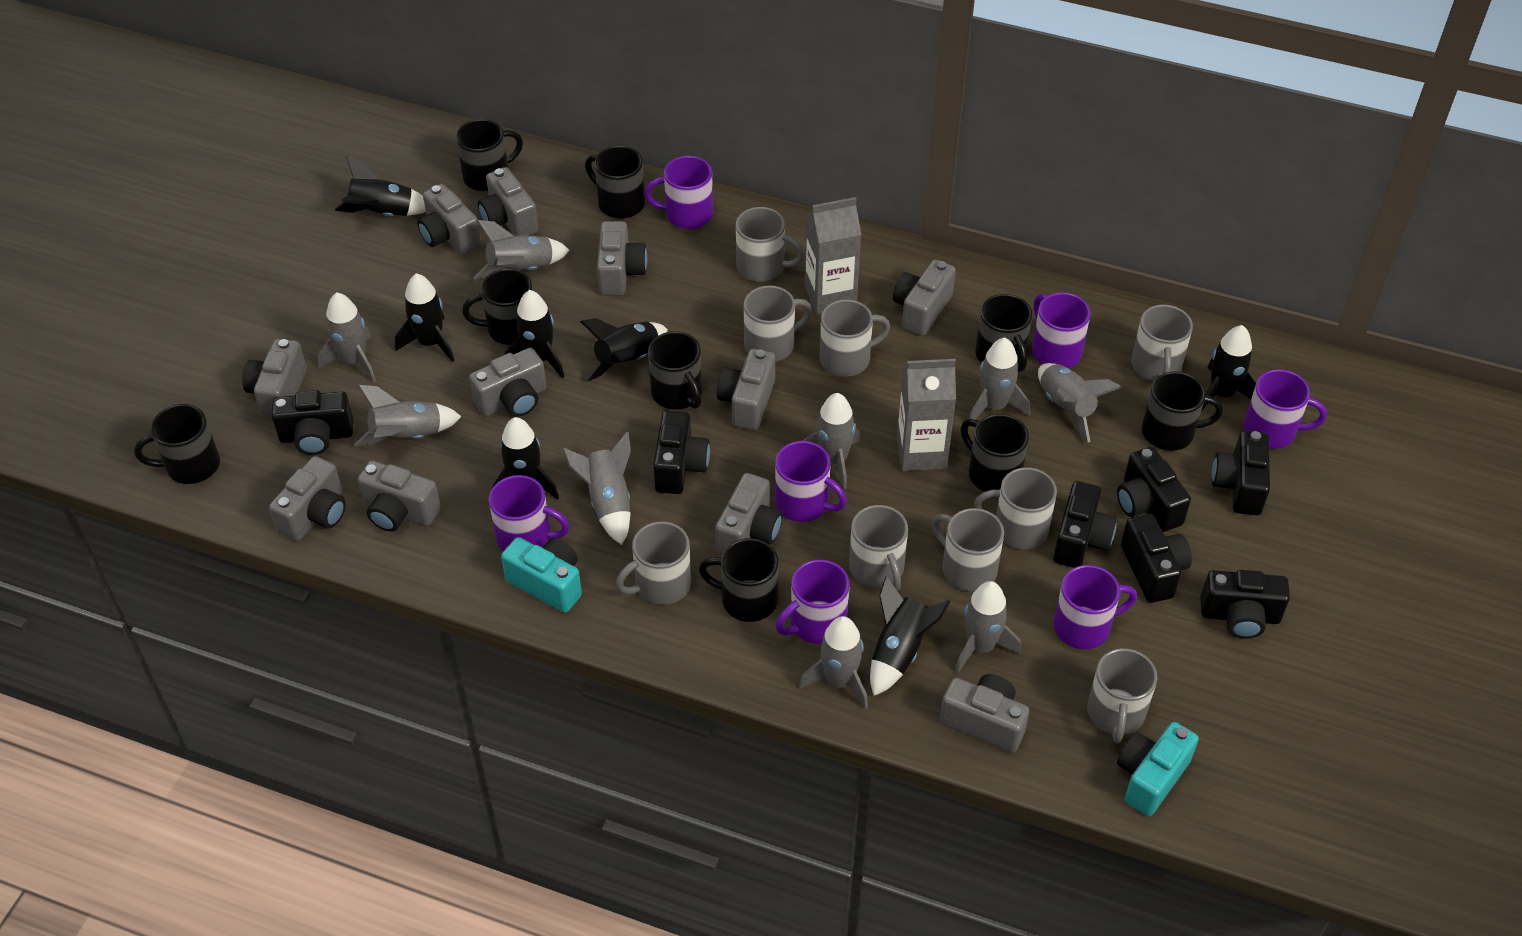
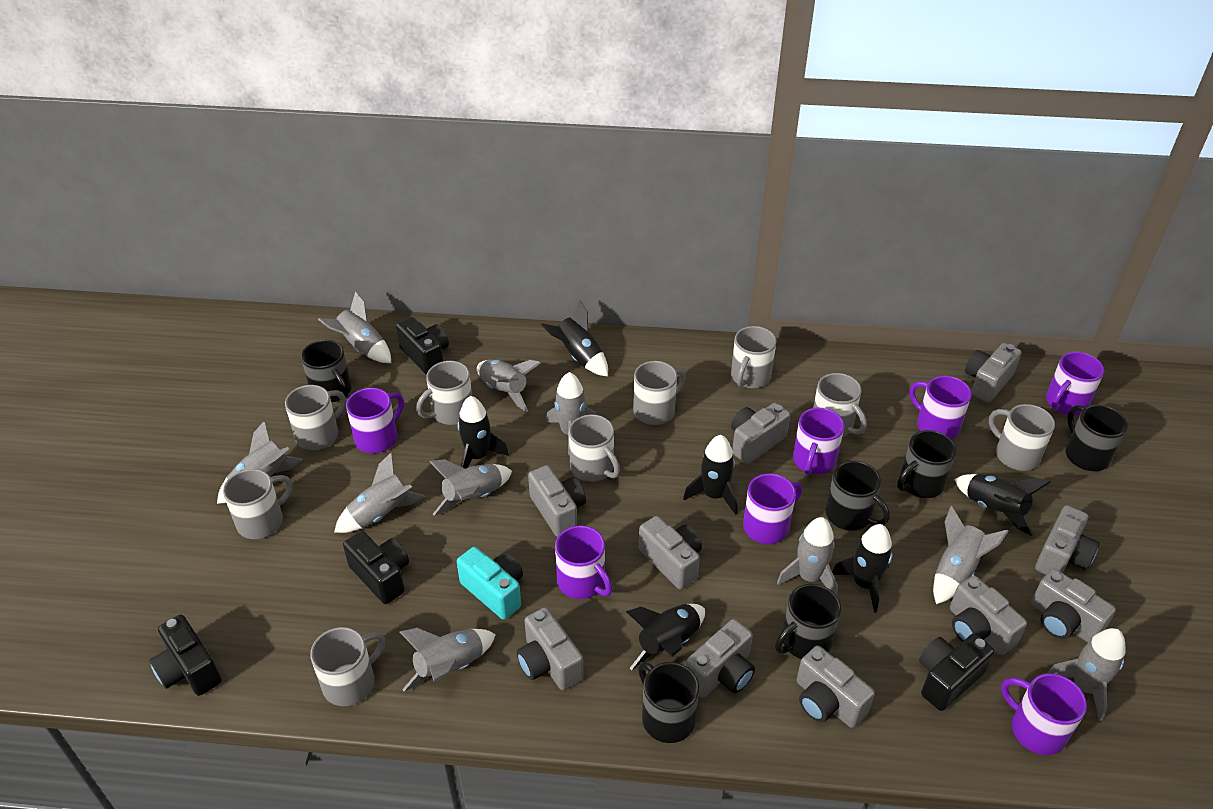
black camera: 7 -> 4
black mug: 9 -> 6
black rocket: 7 -> 6
grey camera: 11 -> 10
grey carton: 2 -> 0
grey rocket: 9 -> 10
turquoise camera: 2 -> 1

